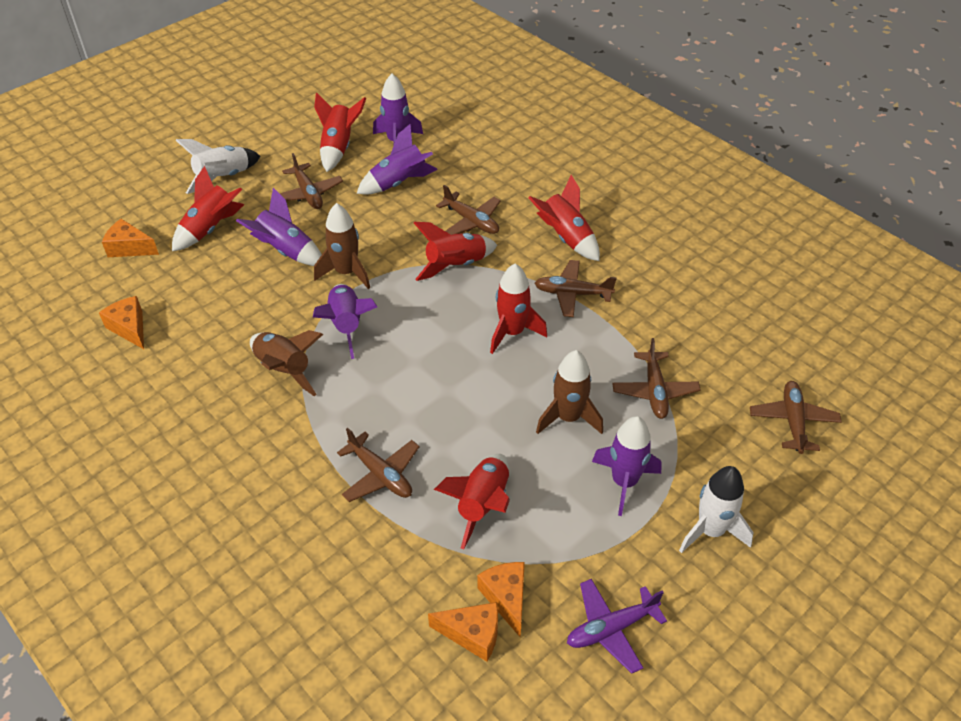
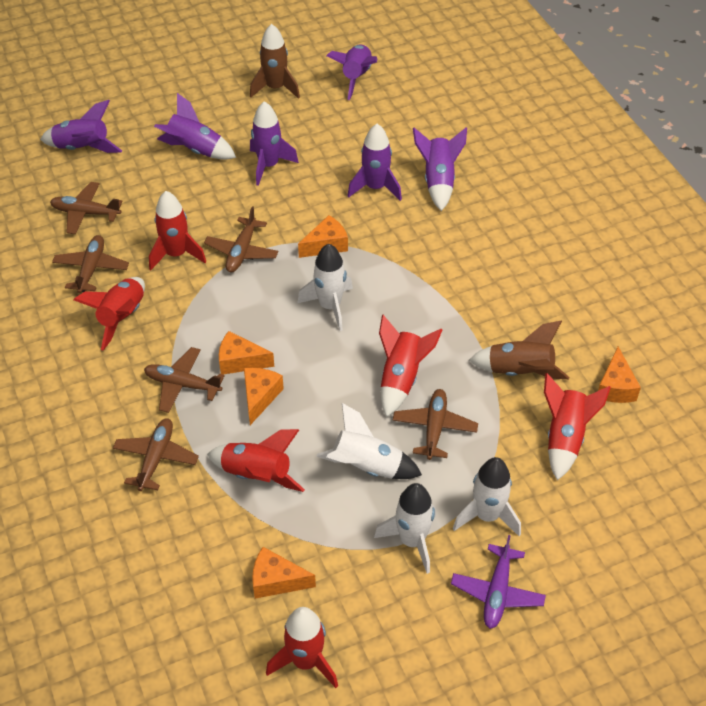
brown rocket: 3 -> 2
orange cheese: 4 -> 5
purple rocket: 5 -> 6
white rocket: 2 -> 4

